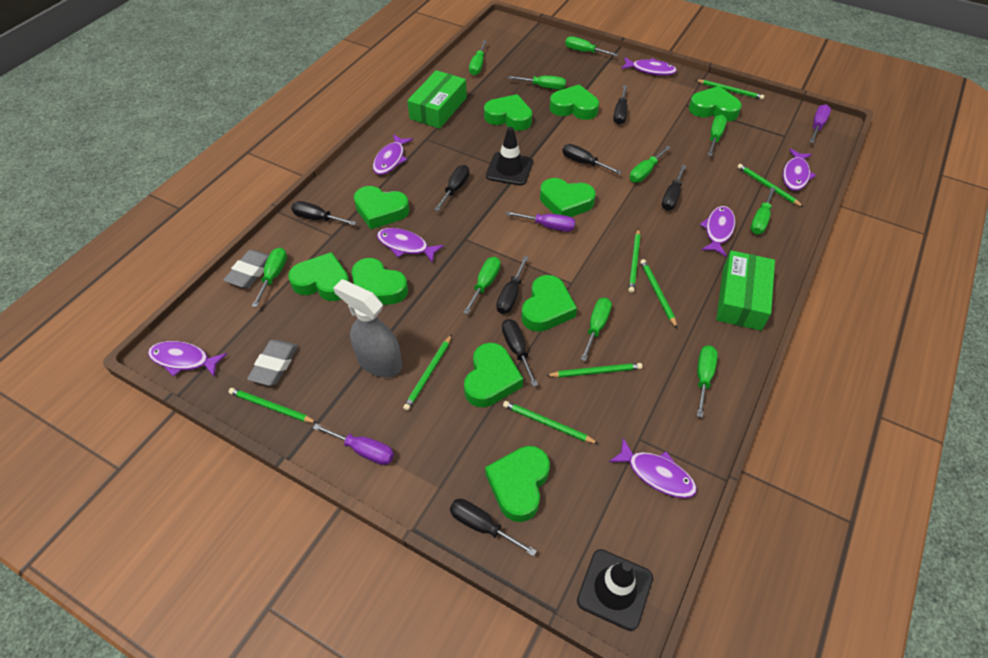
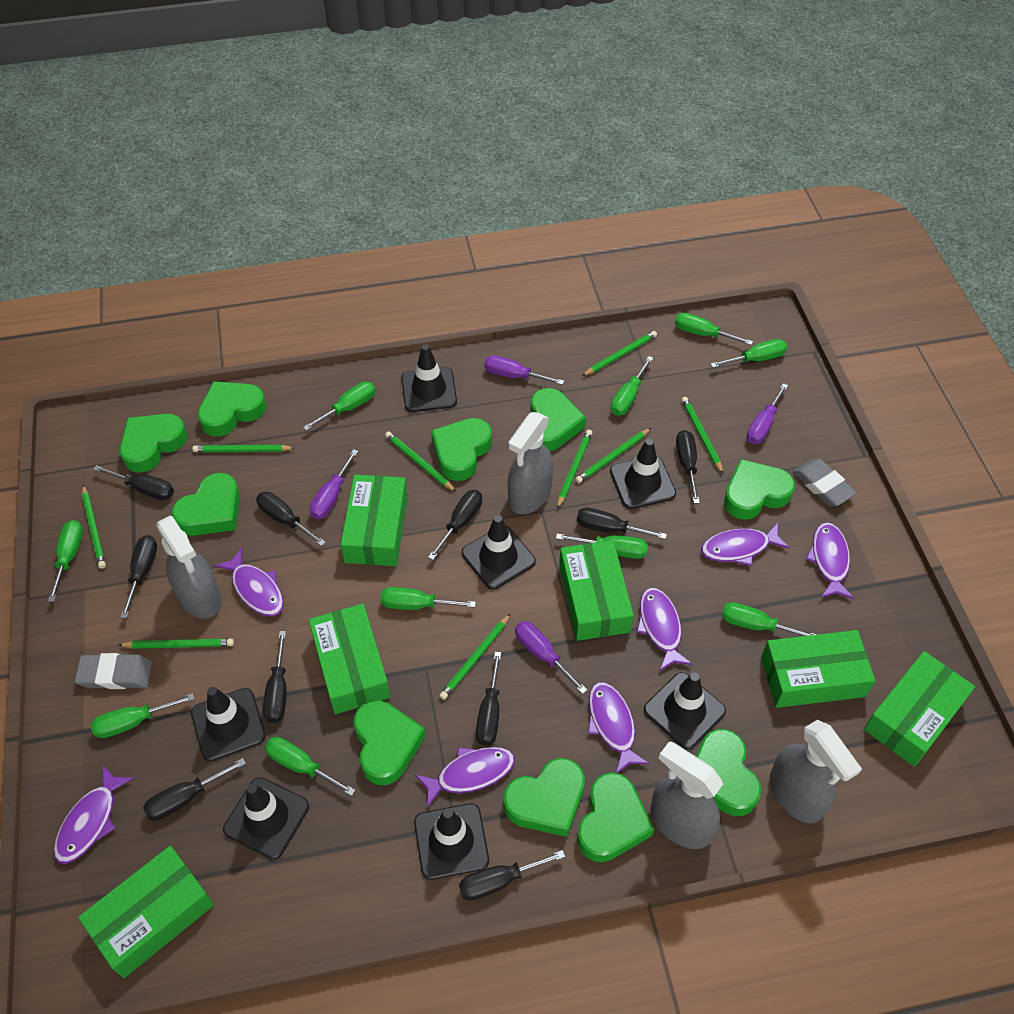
black screwdriver: 8 -> 10
black traffic cone: 2 -> 7
green box: 2 -> 6
green pencil: 8 -> 9
grey spray bottle: 1 -> 4
purple screwdriver: 3 -> 4

